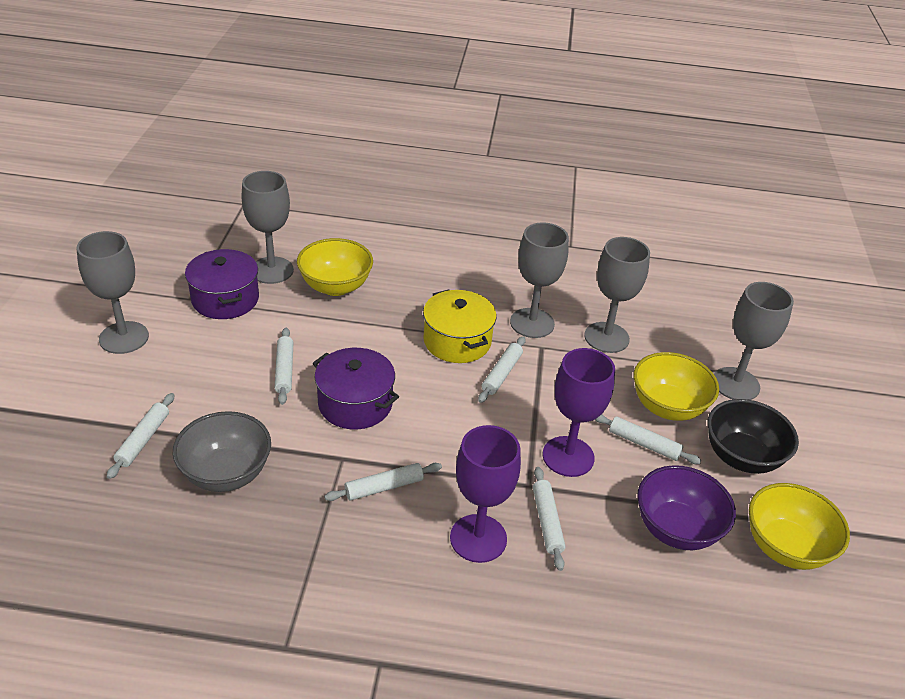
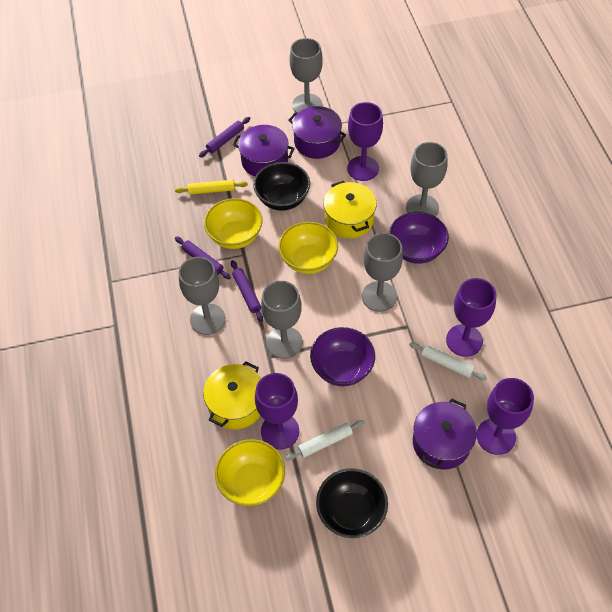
black bowl: 1 -> 2
grey bowl: 1 -> 0
purple bowl: 1 -> 2
purple goblet: 2 -> 4
purple pot: 2 -> 3
purple rolling pin: 0 -> 3
white rolling pin: 6 -> 2
yellow pot: 1 -> 2
yellow rolling pin: 0 -> 1

